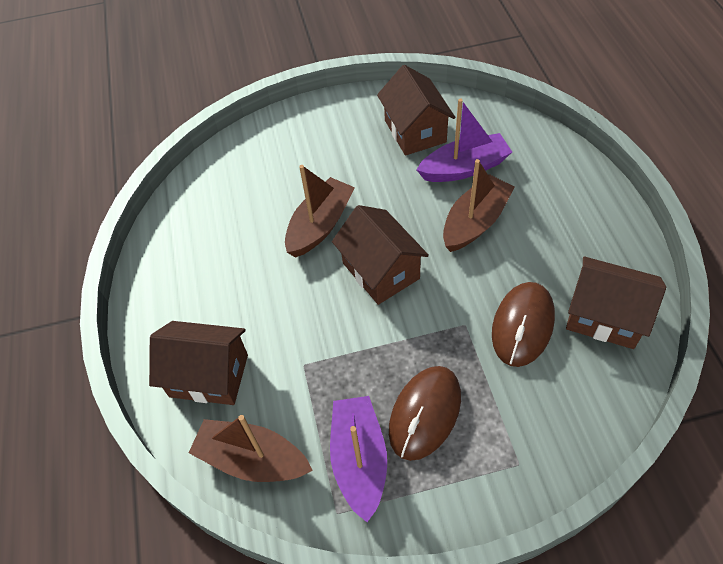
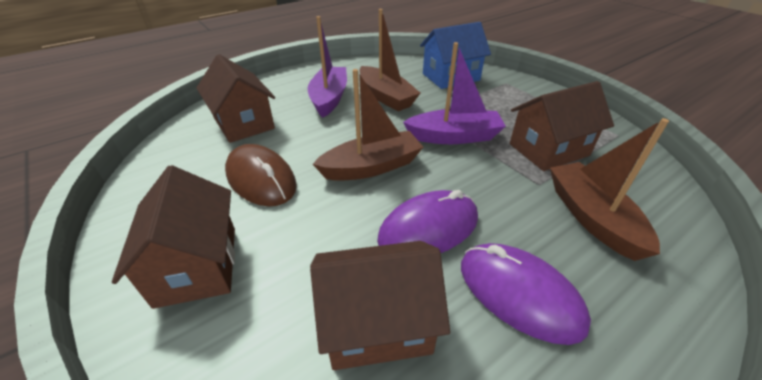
blue house: 0 -> 1
brown mouse: 2 -> 1
purple mouse: 0 -> 2

